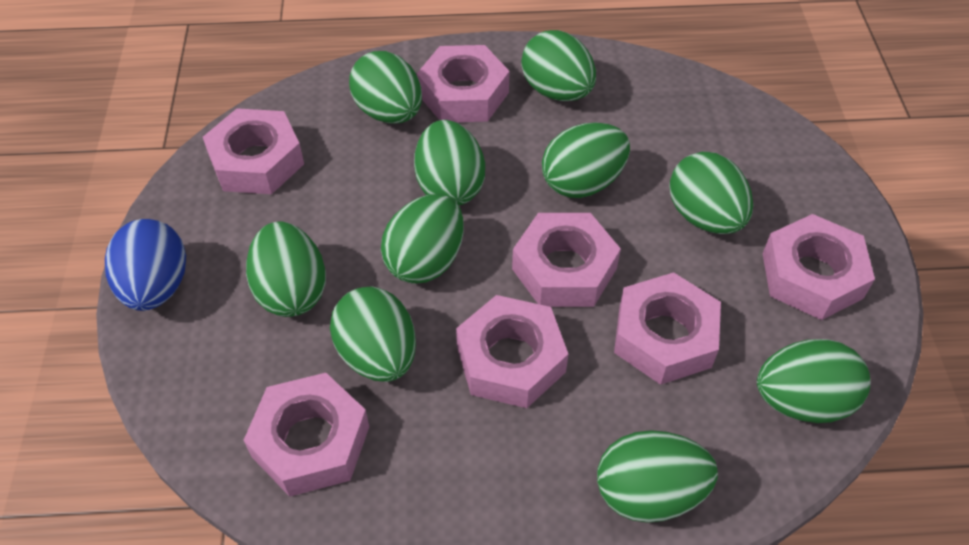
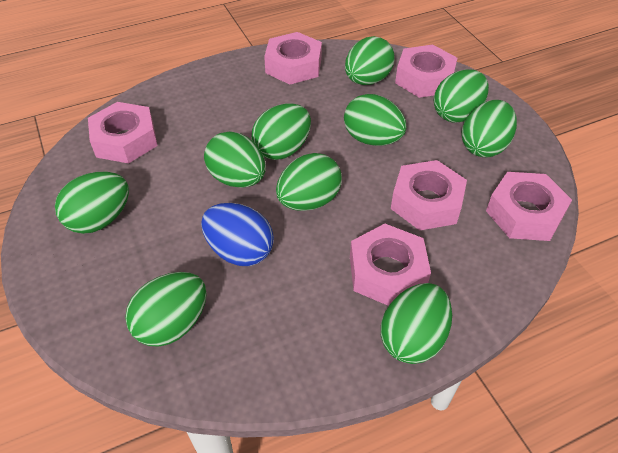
pink nut: 7 -> 6

